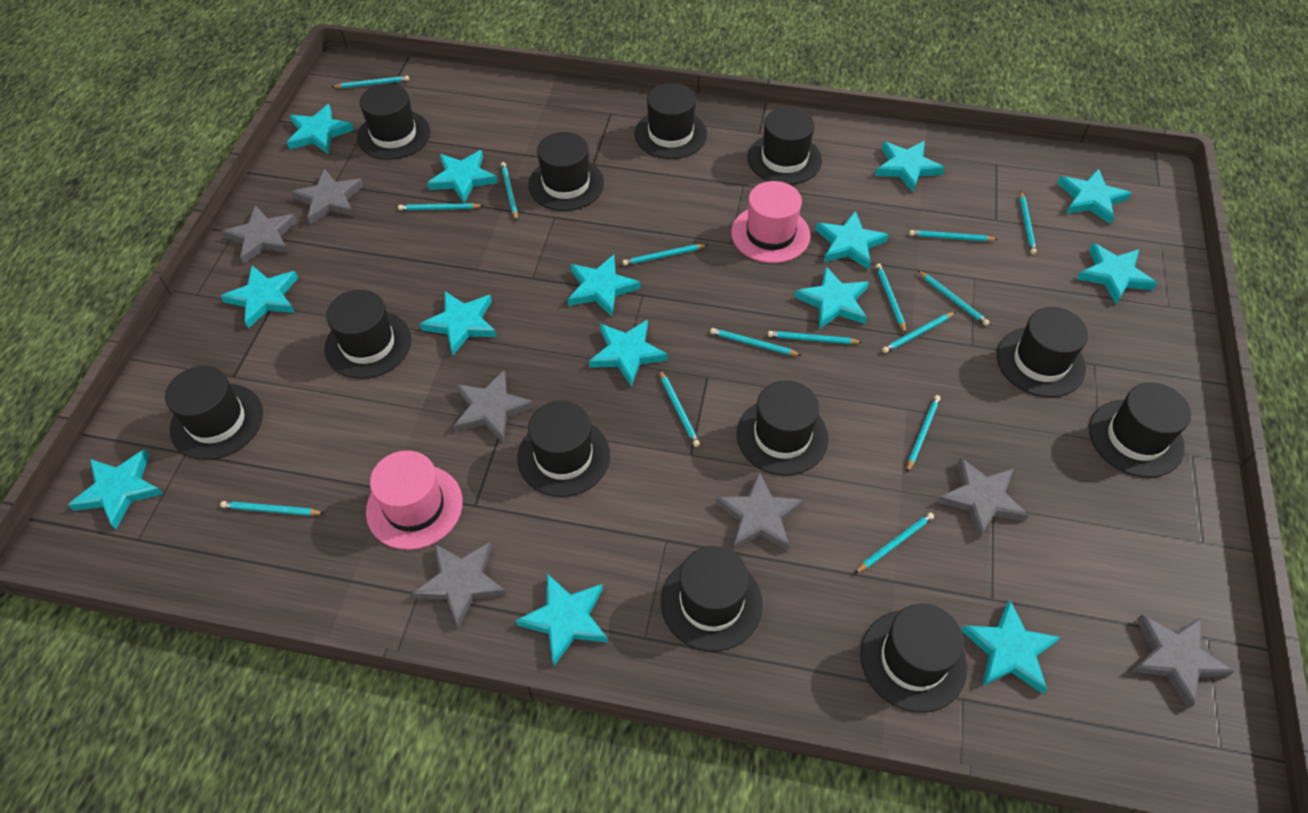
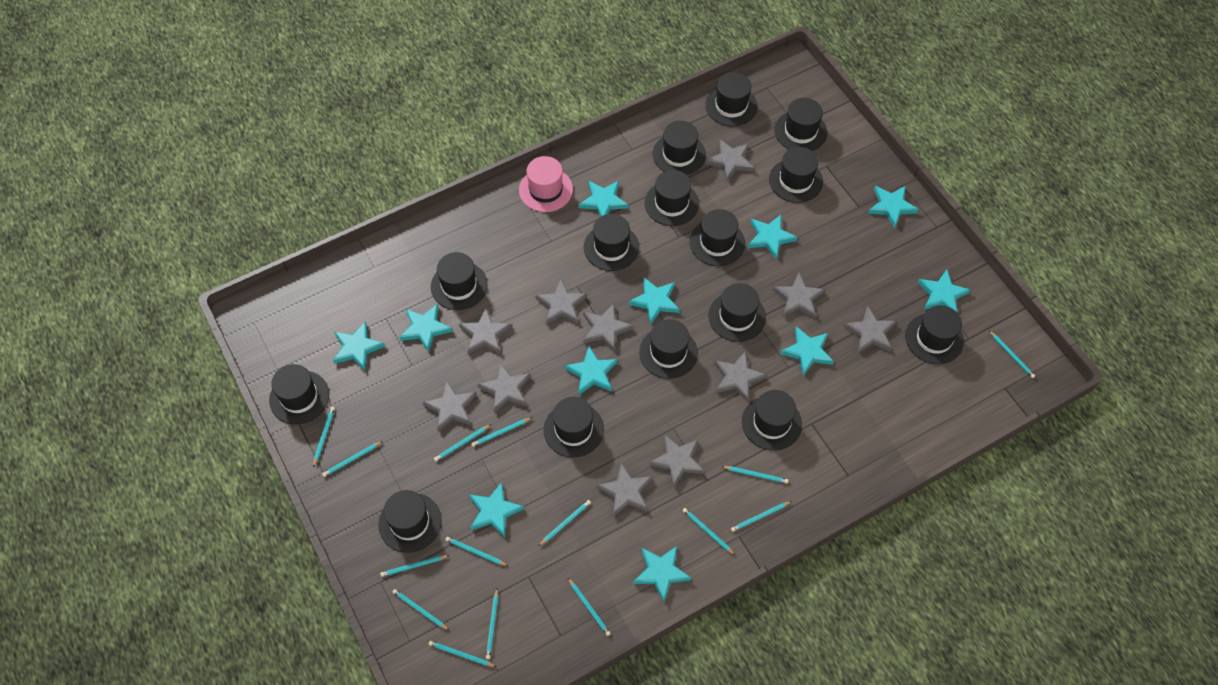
black hat: 12 -> 15
grey star: 7 -> 11
pink hat: 2 -> 1
turquoise star: 14 -> 11

